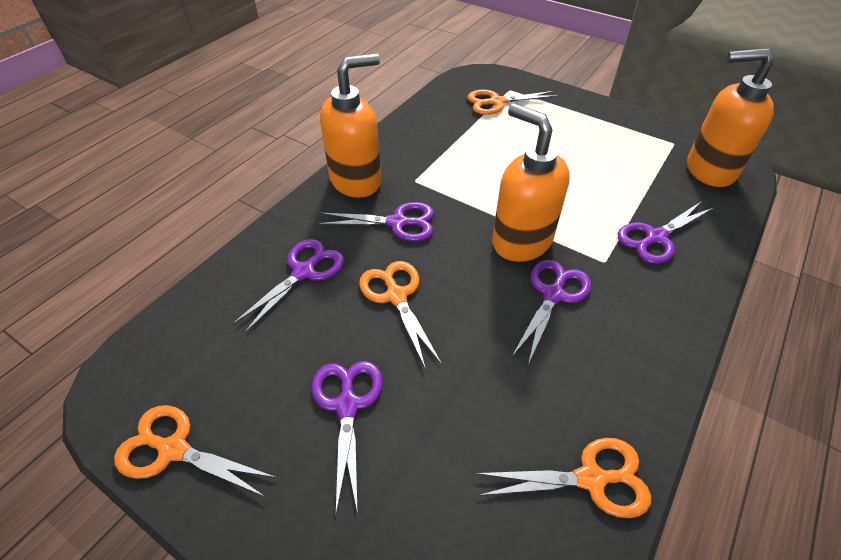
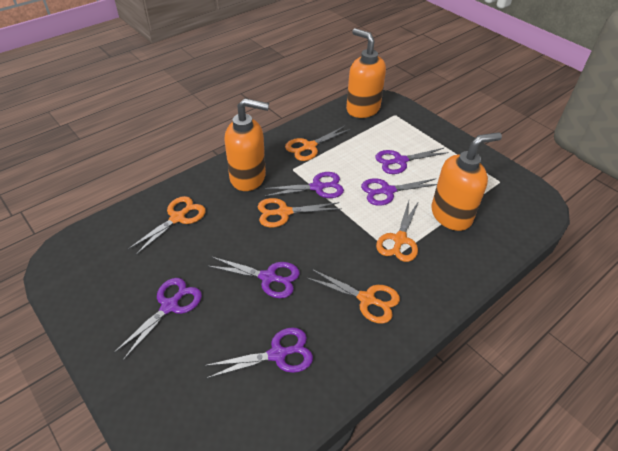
orange scissors: 4 -> 5
purple scissors: 5 -> 6

